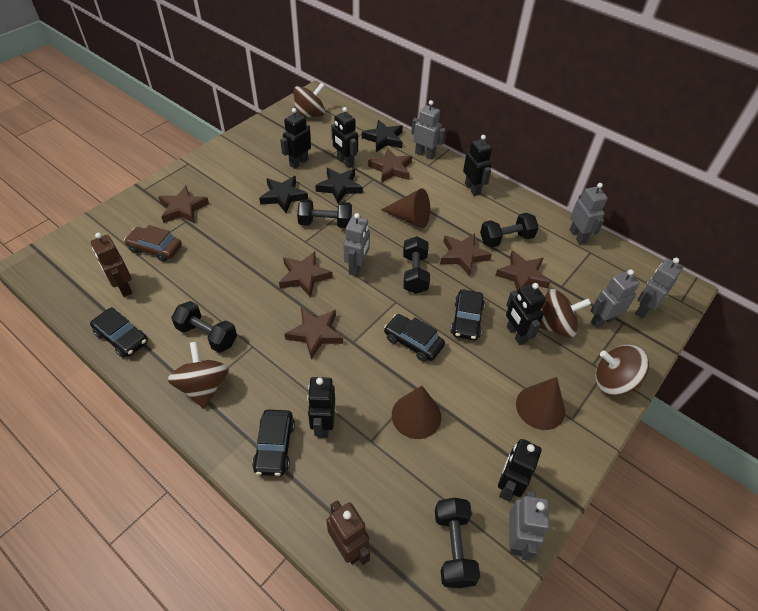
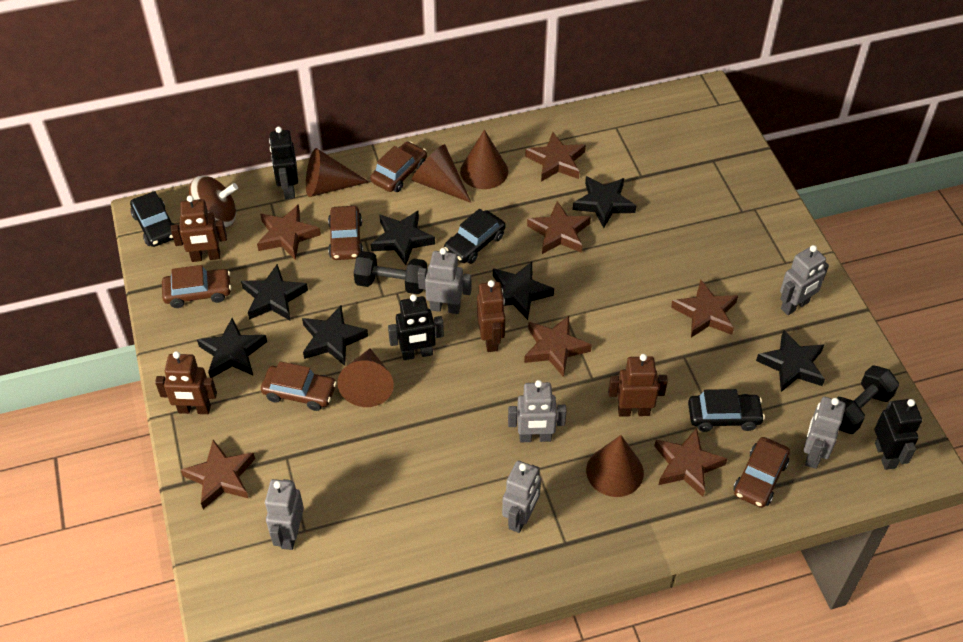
black car: 4 -> 3
black dumbbell: 5 -> 2
black robot: 6 -> 3
black star: 3 -> 7
brown car: 1 -> 5
brown cone: 3 -> 5
brown robot: 2 -> 4
brown spinning top: 4 -> 1
brown star: 6 -> 7

